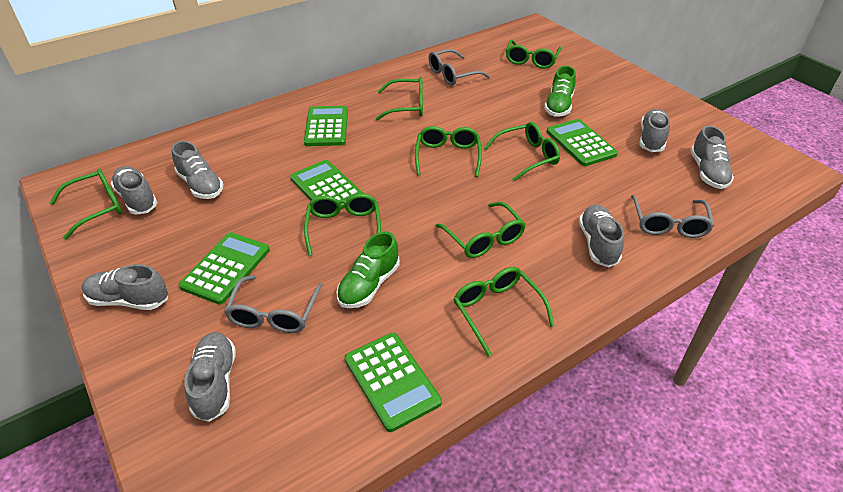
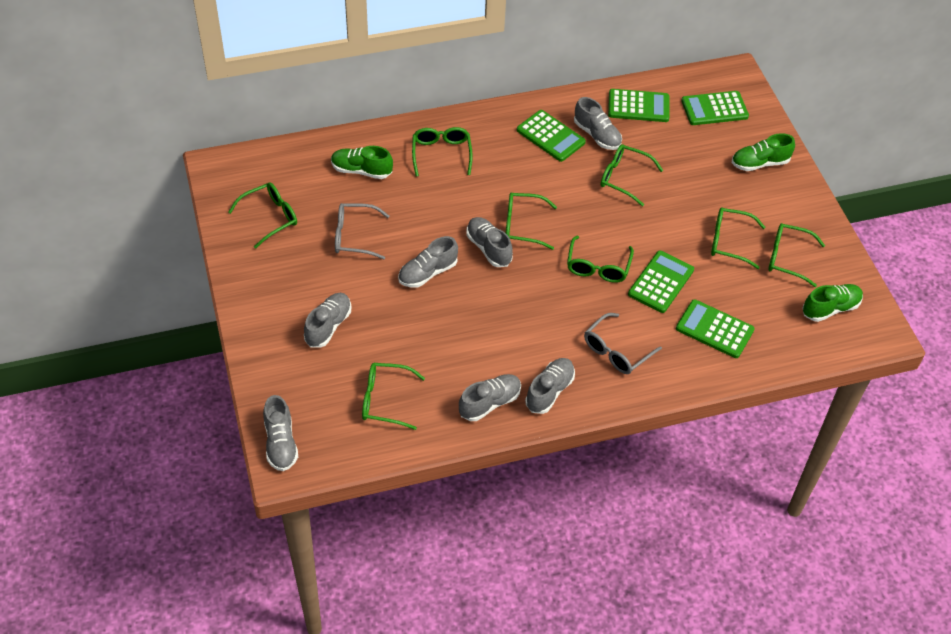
green shoe: 2 -> 3
grey glasses: 3 -> 2

